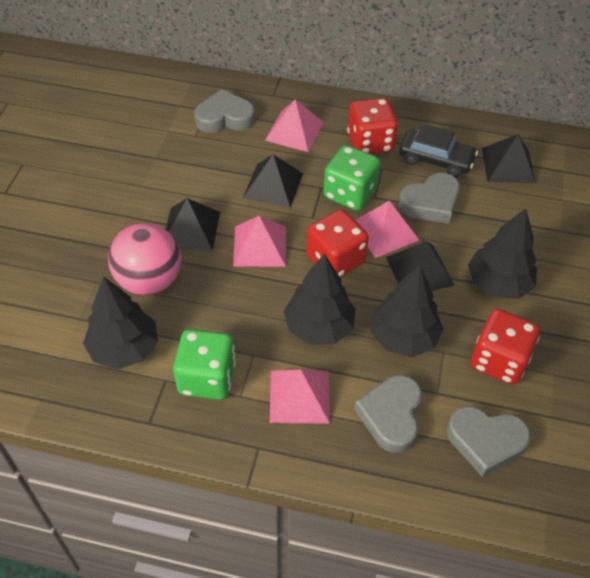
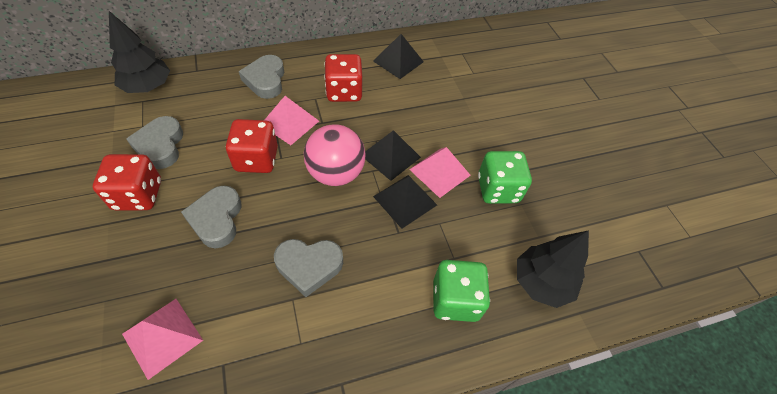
black car: 1 -> 0
black pyramid: 4 -> 3
black tree: 4 -> 2
pink pyramid: 4 -> 3

